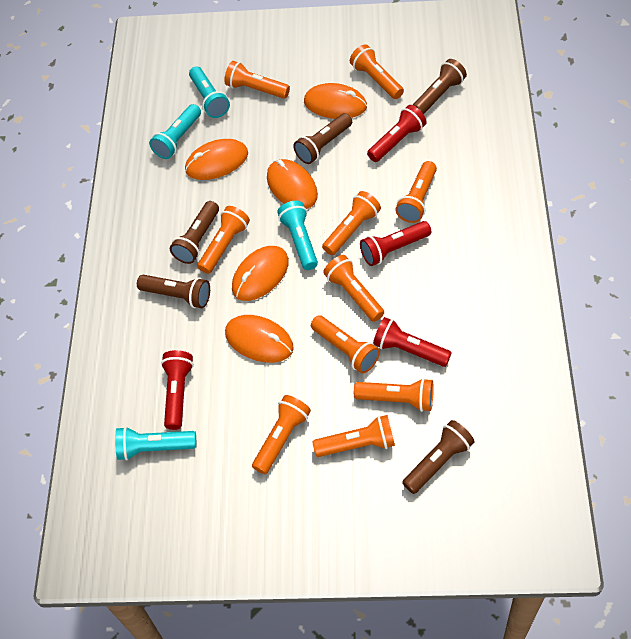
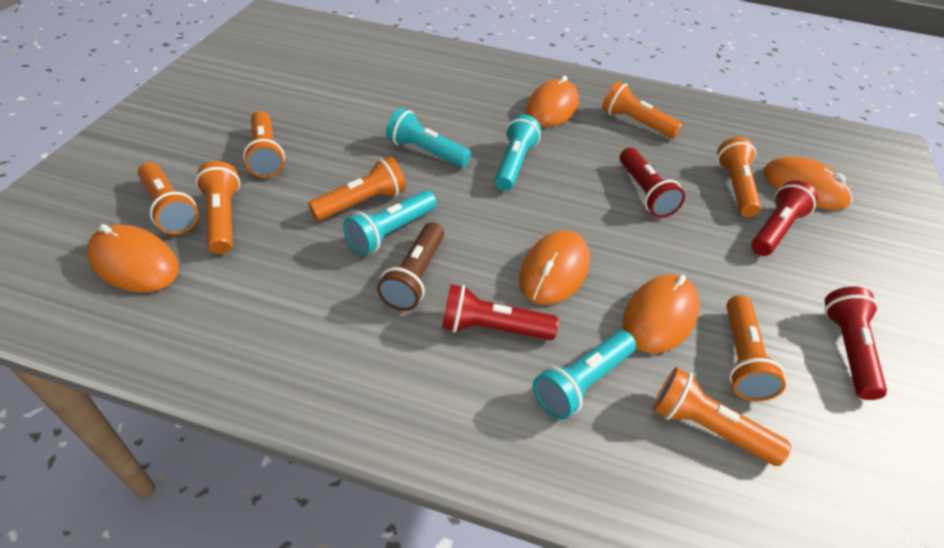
brown flashlight: 5 -> 1
orange flashlight: 10 -> 8

